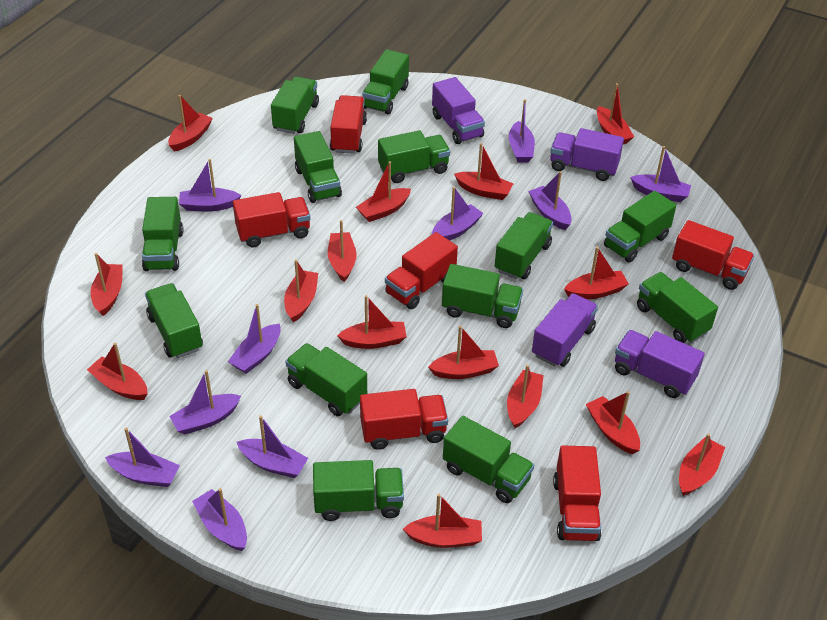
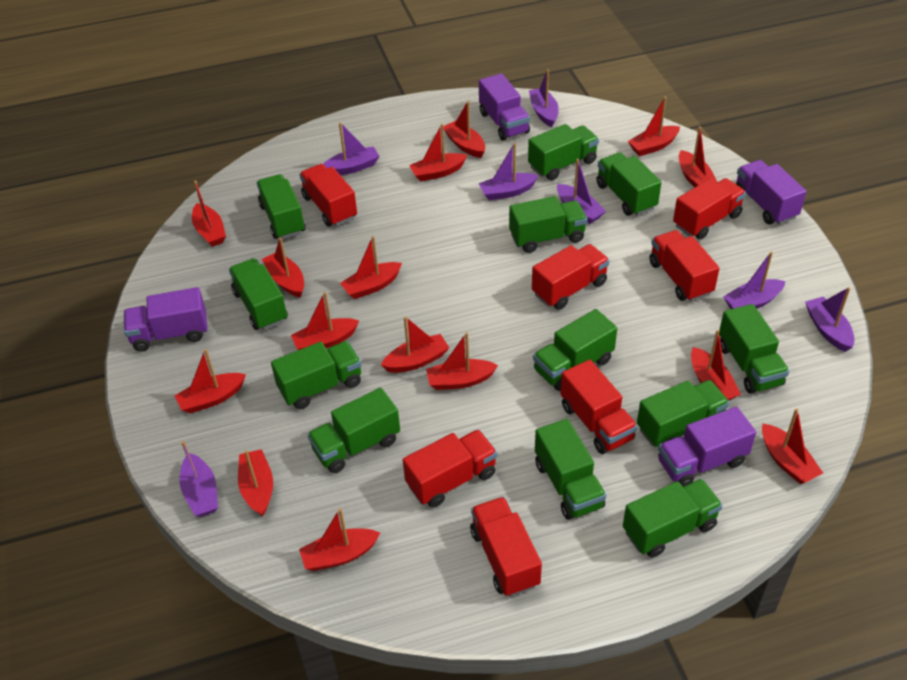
green truck: 13 -> 12
purple boat: 10 -> 7
red truck: 6 -> 7

